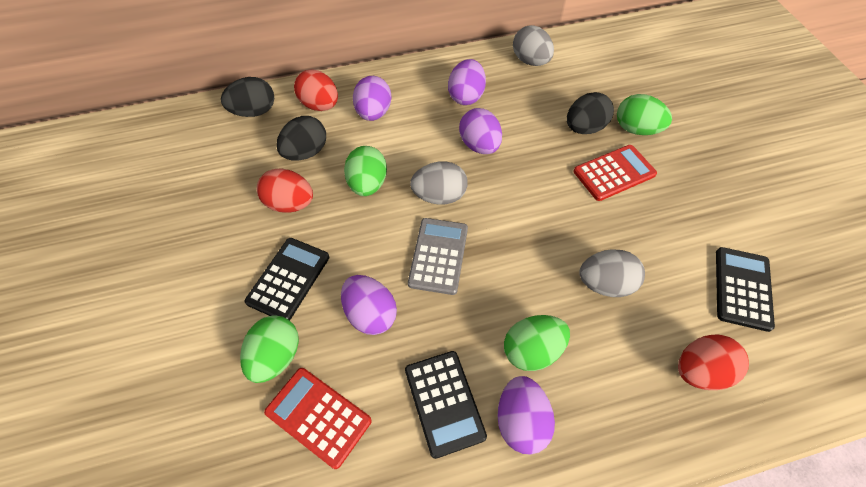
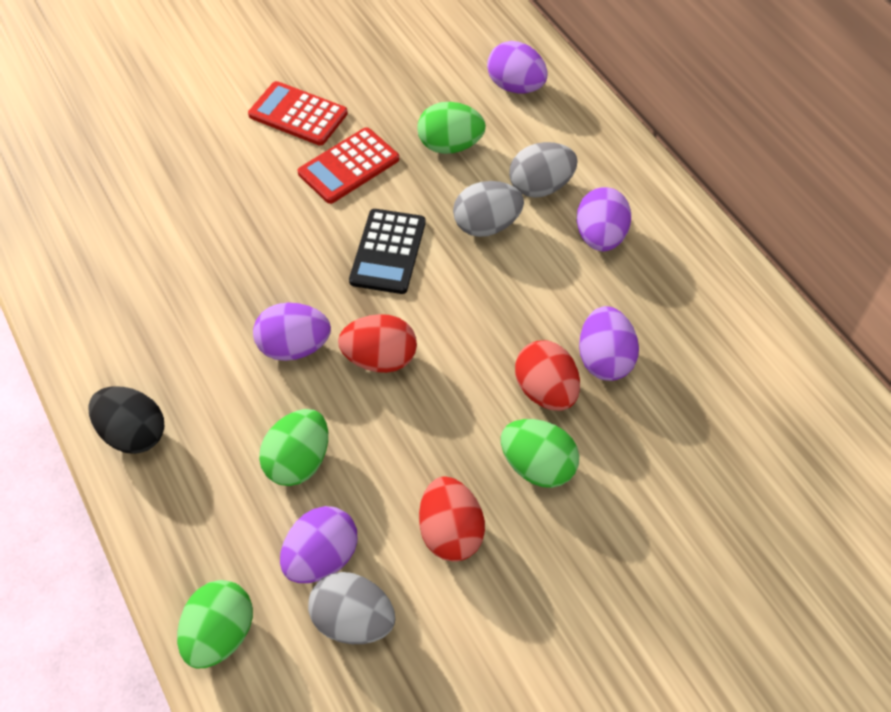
black calculator: 3 -> 1
black egg: 3 -> 1
grey calculator: 1 -> 0

